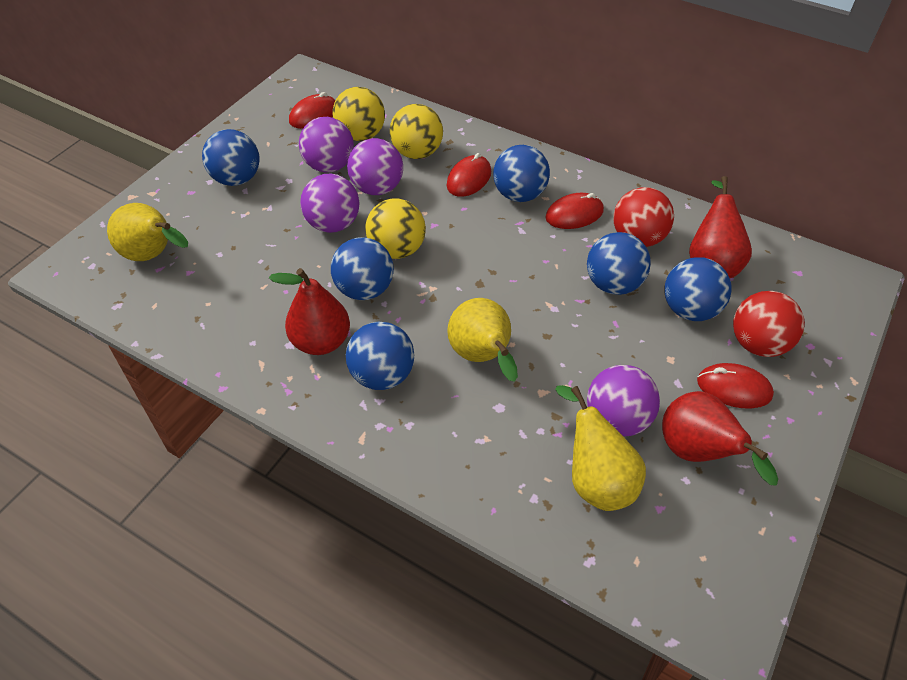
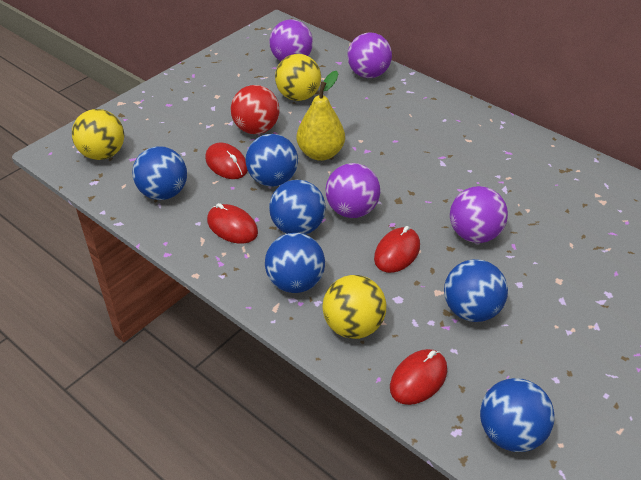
red ball: 2 -> 1
red pear: 3 -> 0
yellow pear: 3 -> 1

